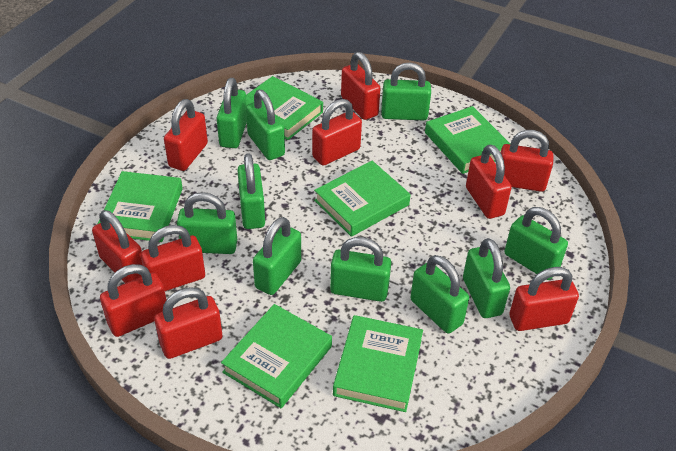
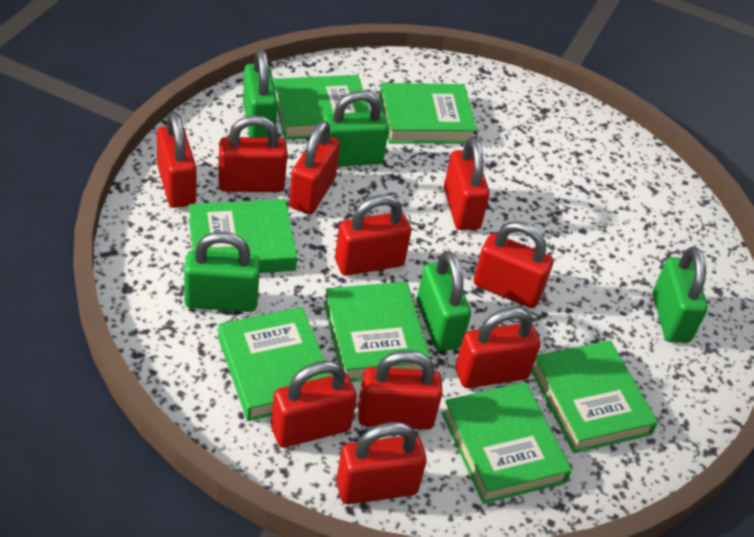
green book: 6 -> 7
green padlock: 10 -> 5

